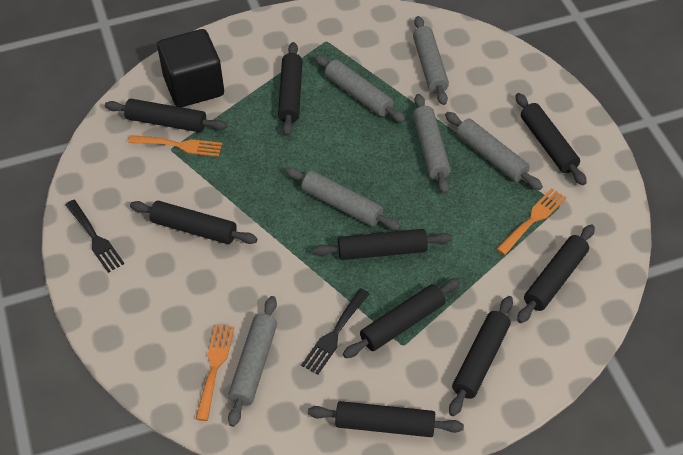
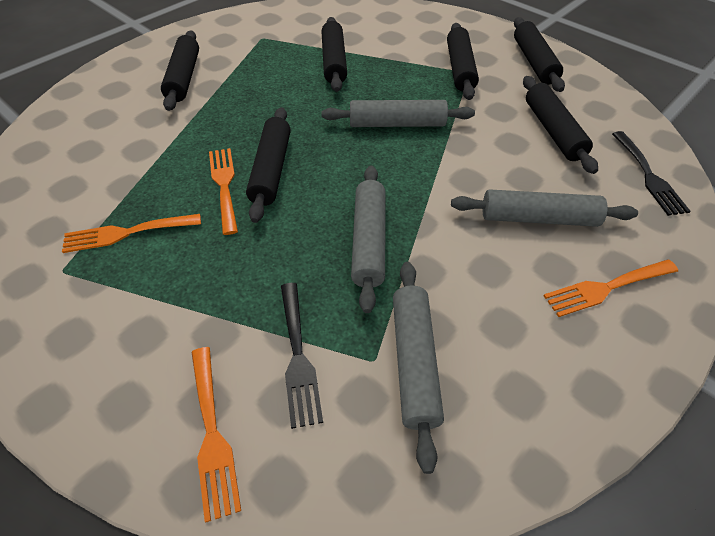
black cube: 1 -> 0
black rolling pin: 9 -> 6
grey rolling pin: 6 -> 4
orange fork: 3 -> 4

